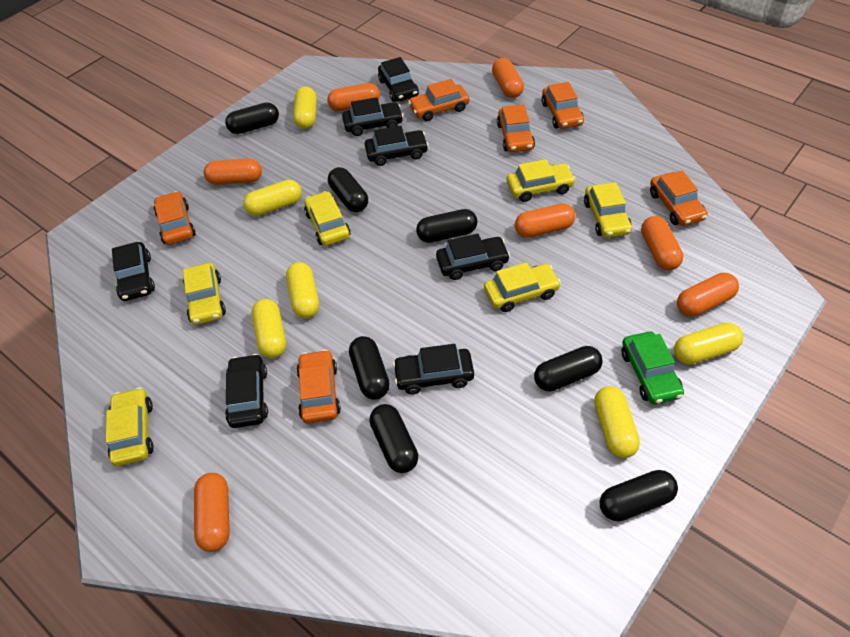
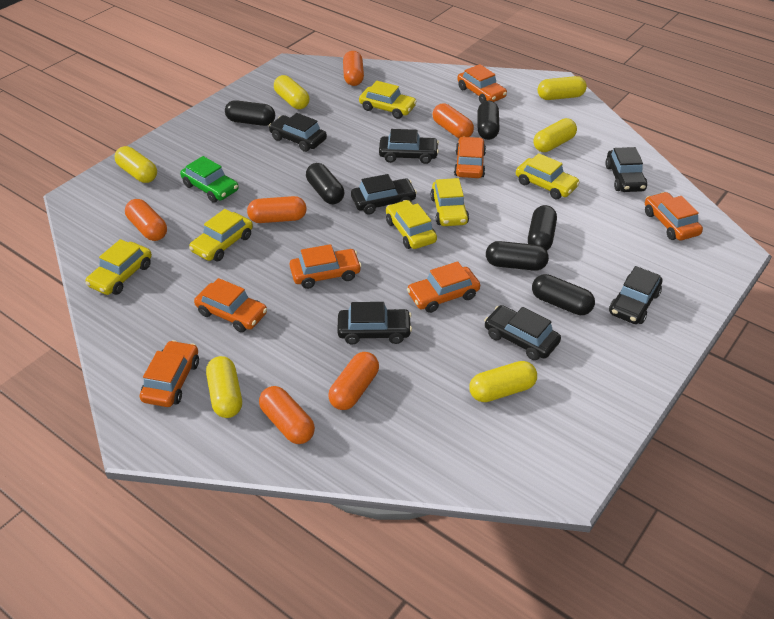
black capsule: 7 -> 6
orange capsule: 7 -> 6
orange car: 6 -> 7

